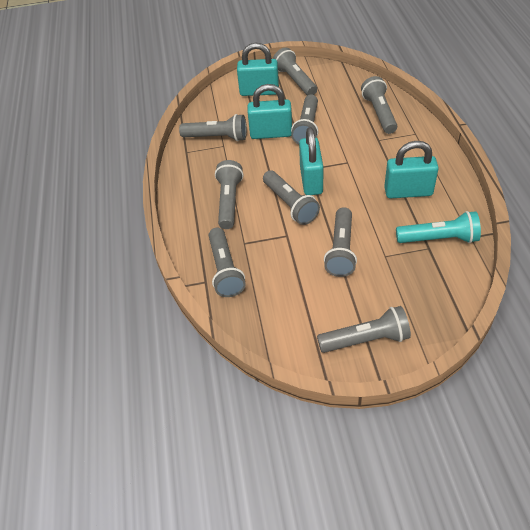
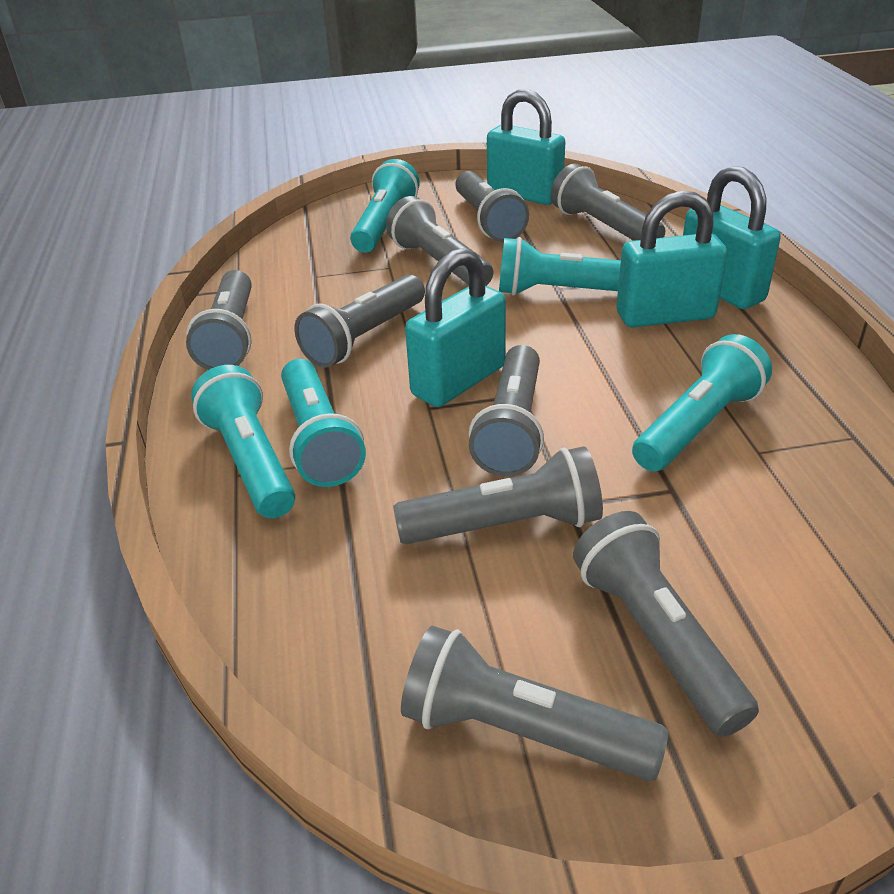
turquoise flashlight: 1 -> 5

